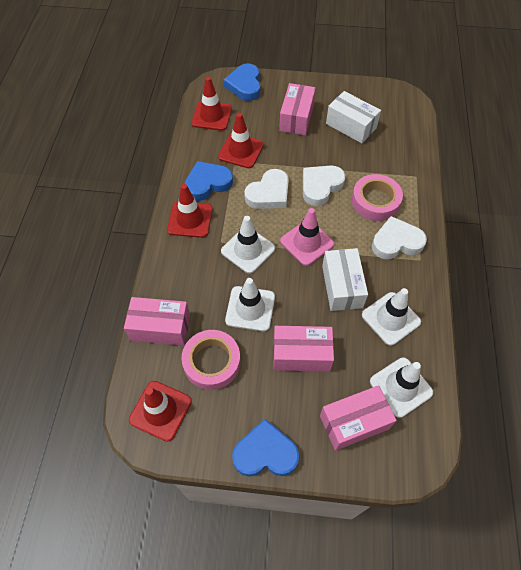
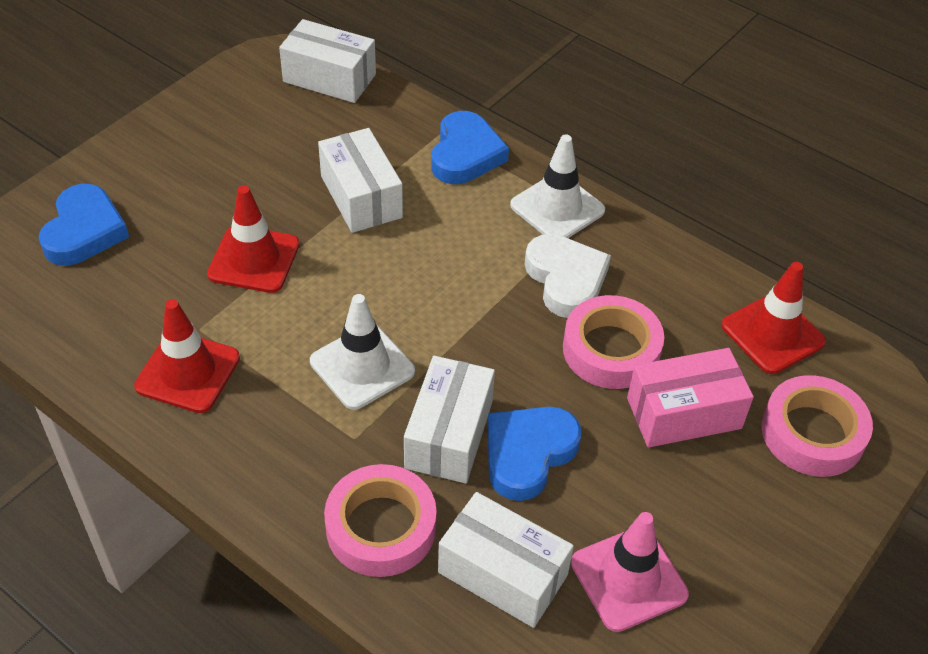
pink box: 4 -> 1
pink tape: 2 -> 3
red traffic cone: 4 -> 3
white box: 2 -> 4
white heart: 3 -> 1
white traffic cone: 4 -> 2

